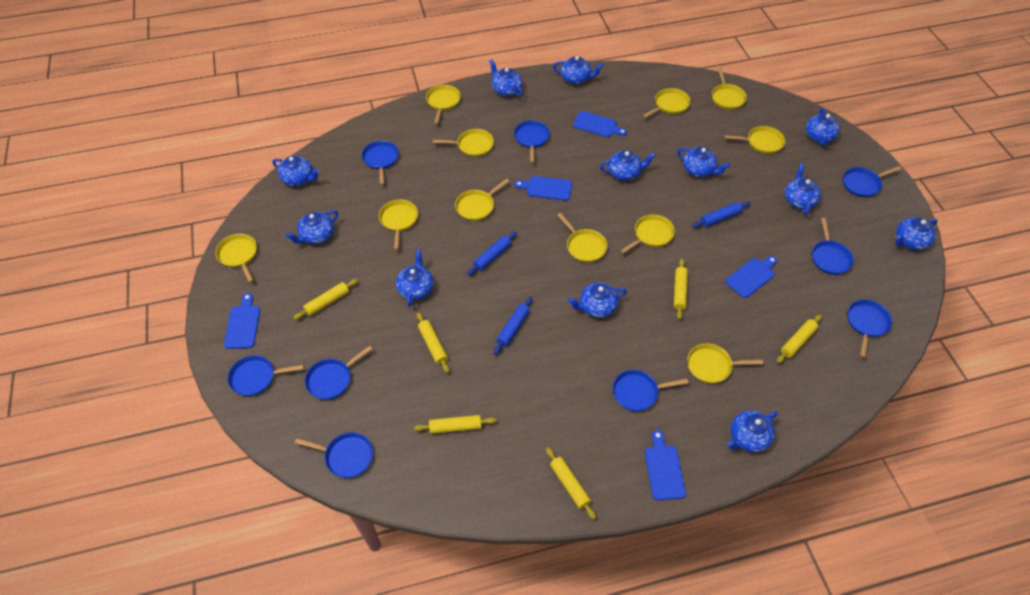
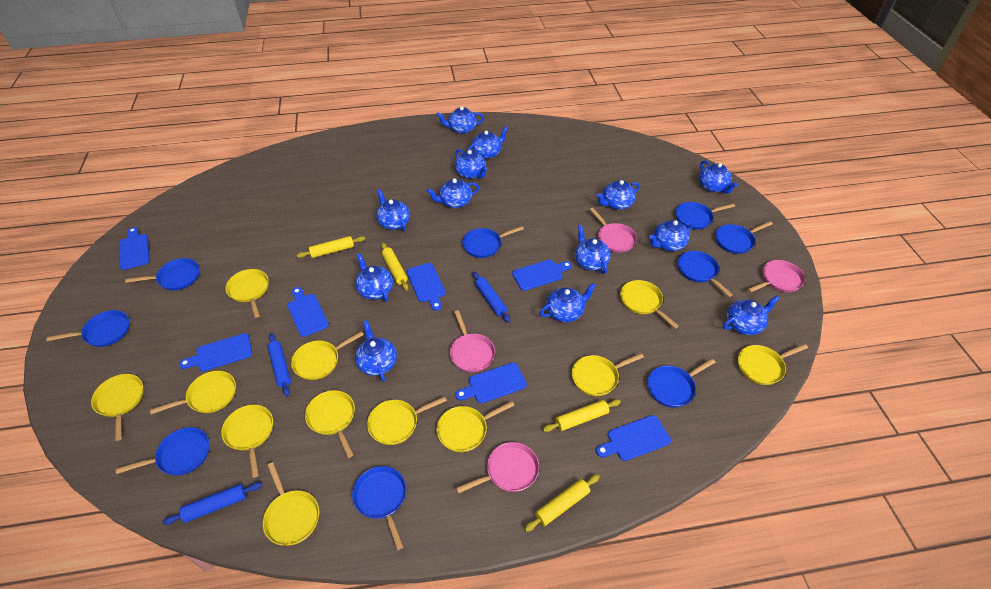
blue cutting board: 5 -> 7
blue teapot: 12 -> 13
pink pan: 0 -> 4
yellow pan: 11 -> 12
yellow rolling pin: 6 -> 4

